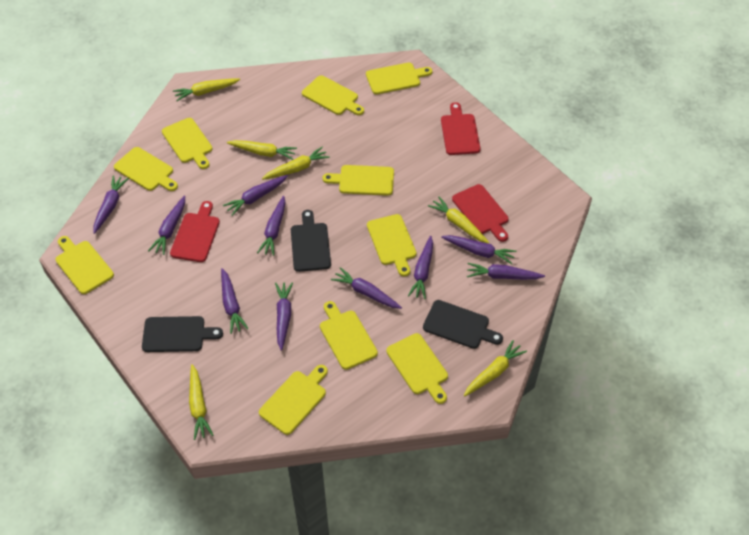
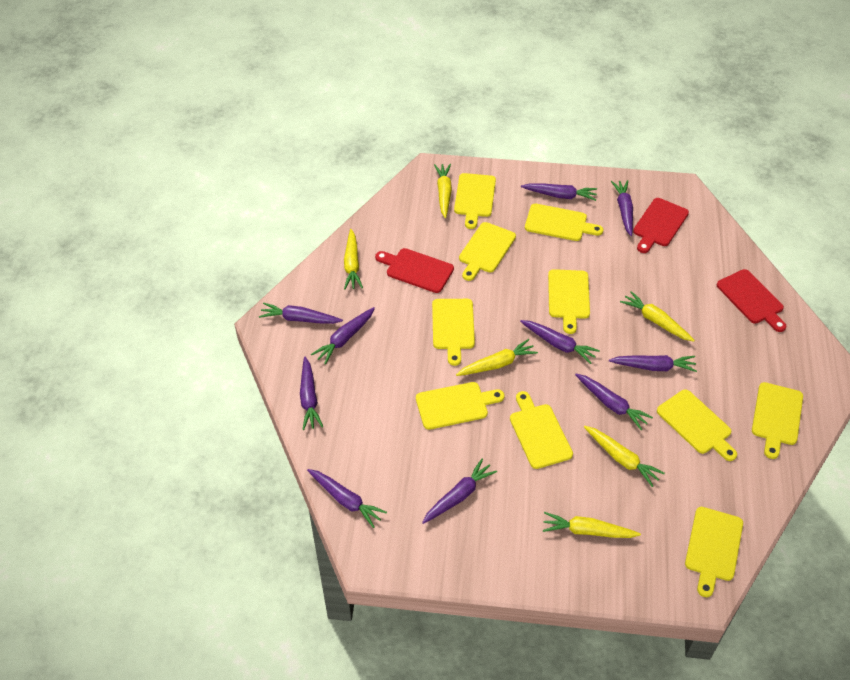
black cutting board: 3 -> 0

